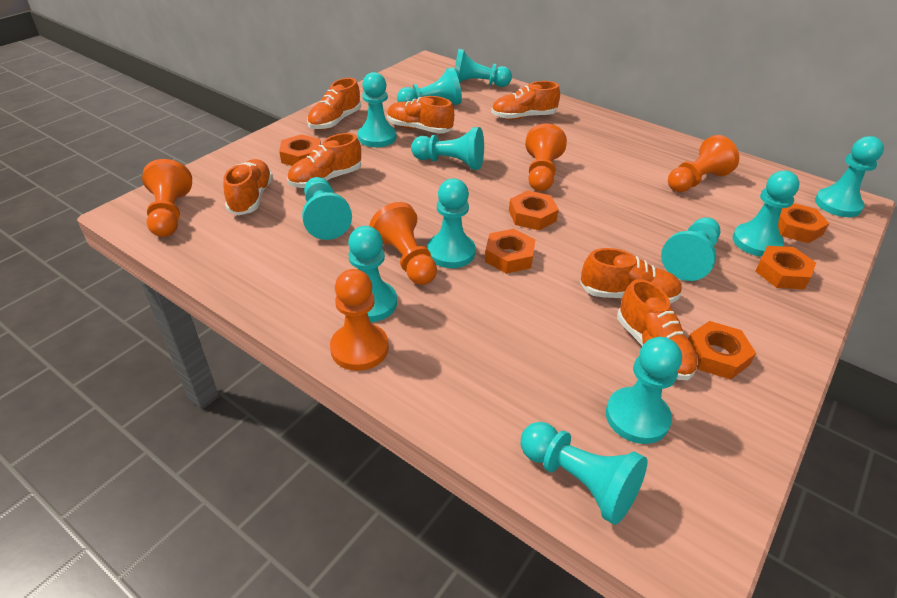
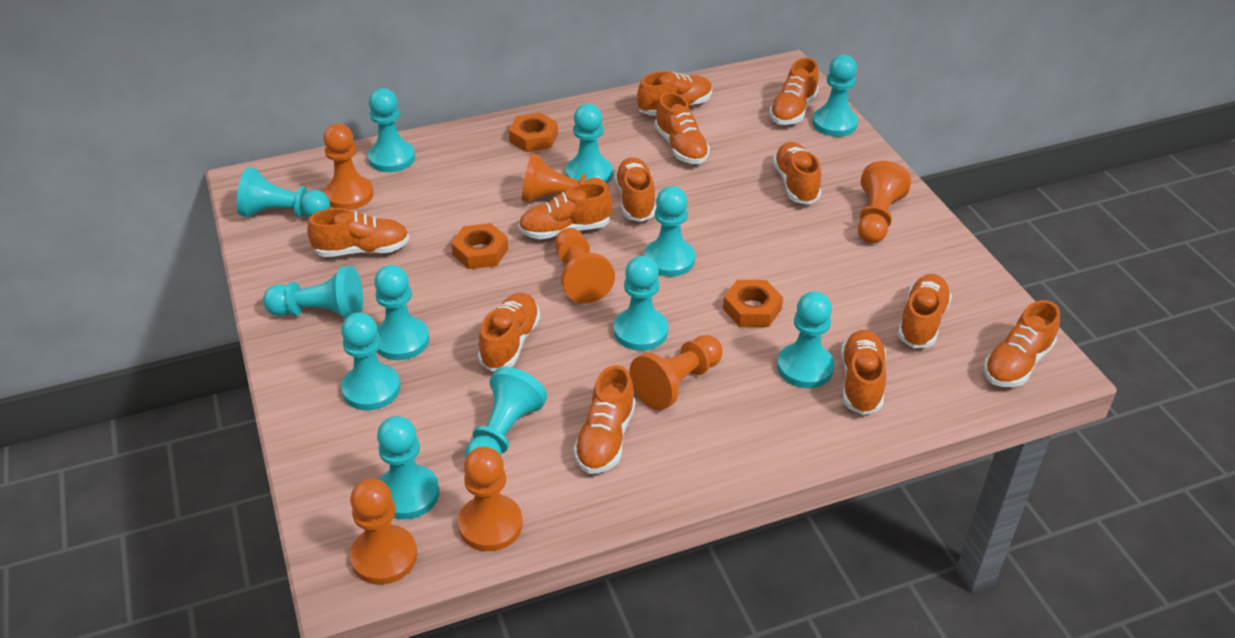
orange nut: 6 -> 3
orange pawn: 5 -> 7
orange shoe: 7 -> 12

